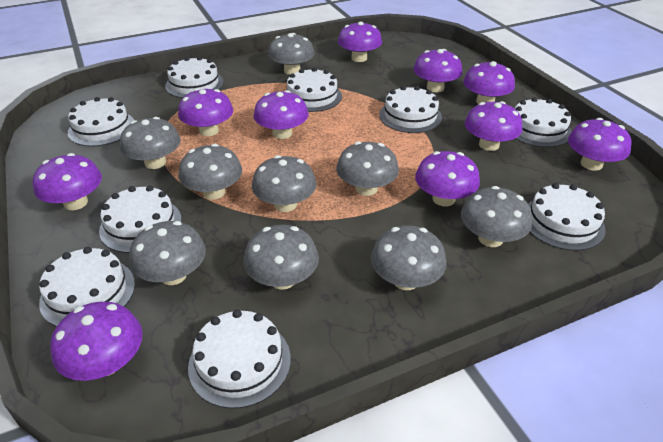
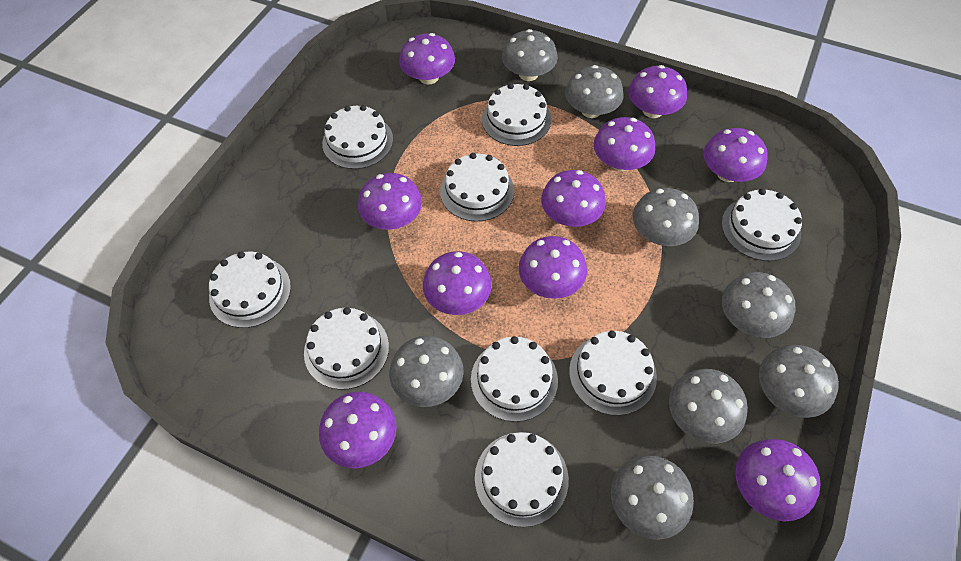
grey mushroom: 9 -> 8

